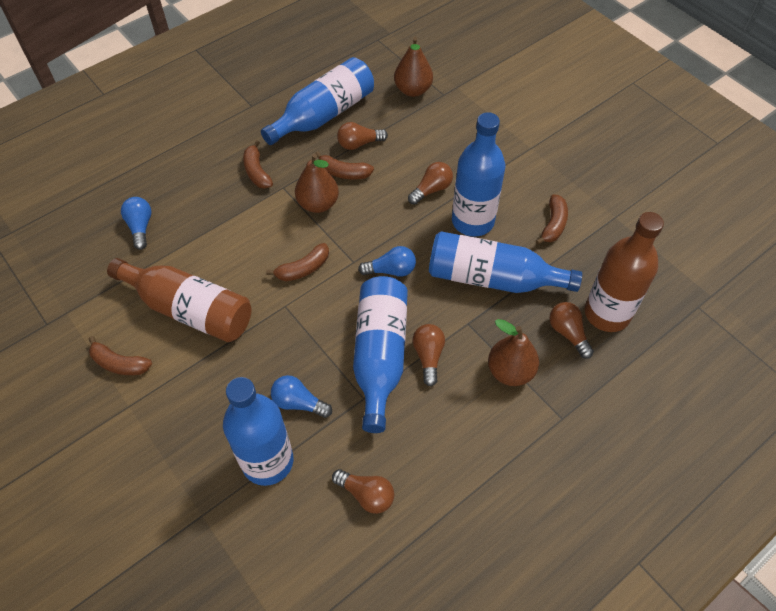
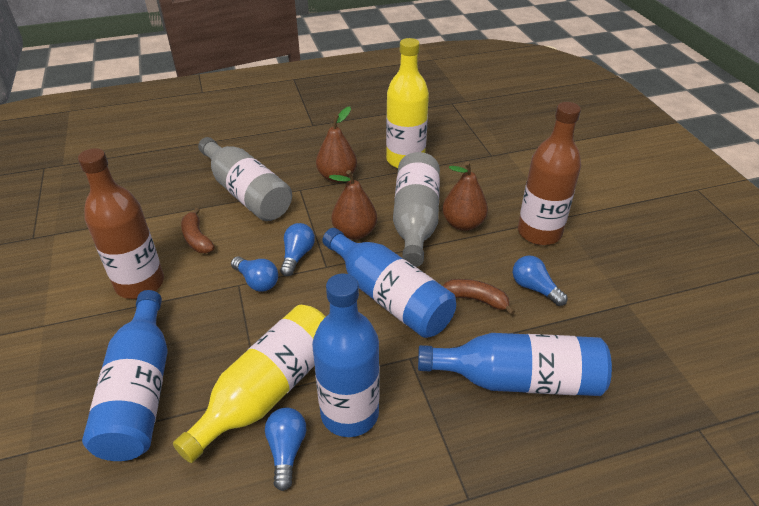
blue bottle: 5 -> 4
blue light bulb: 3 -> 4
brown banana: 5 -> 2
brown light bulb: 5 -> 0
grey bottle: 0 -> 2
yellow bottle: 0 -> 2

